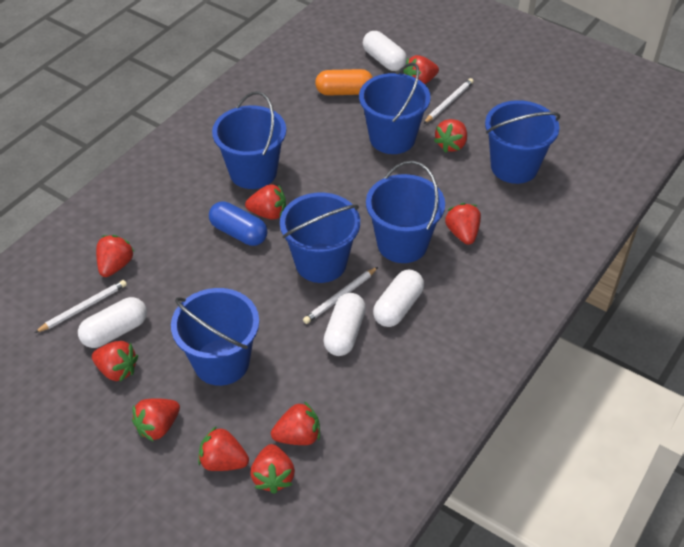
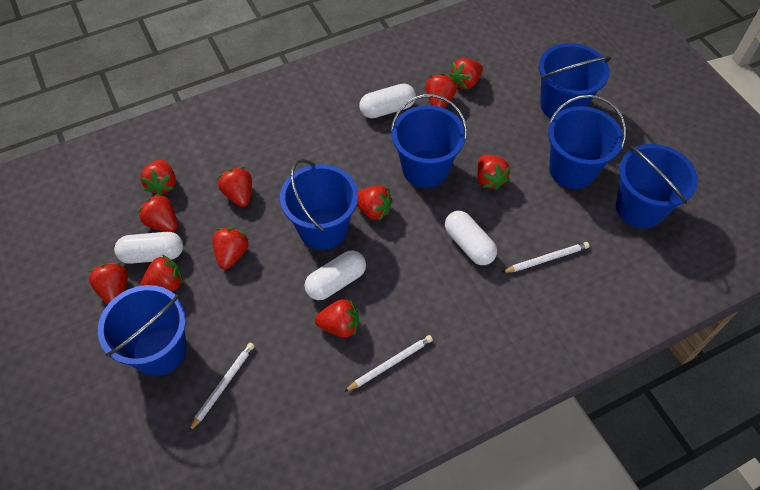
blue capsule: 1 -> 0
orange capsule: 1 -> 0
red strawberry: 10 -> 11

